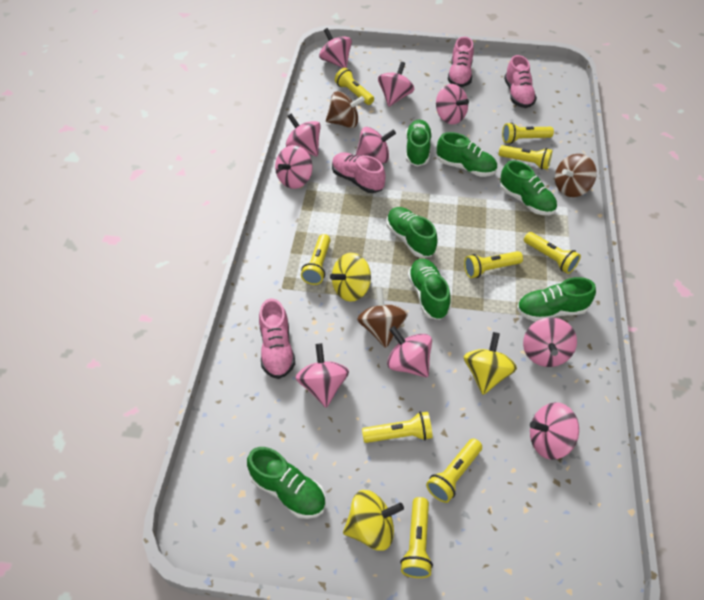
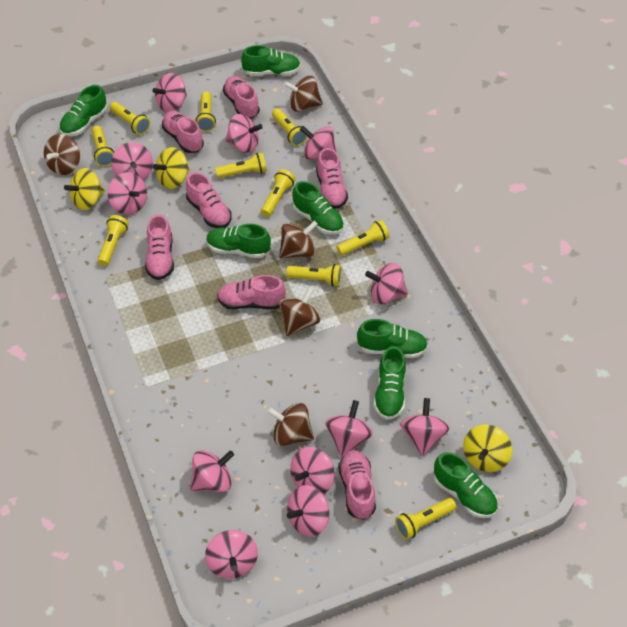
brown spinning top: 3 -> 5
pink shoe: 4 -> 7
pink spinning top: 10 -> 12
yellow flashlight: 9 -> 10

